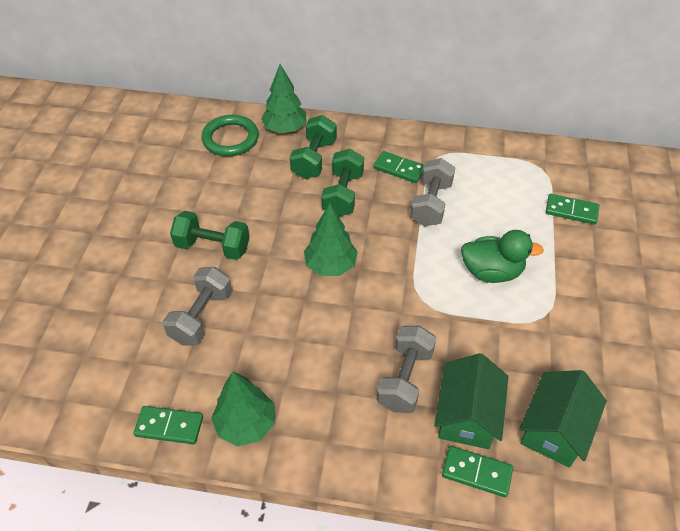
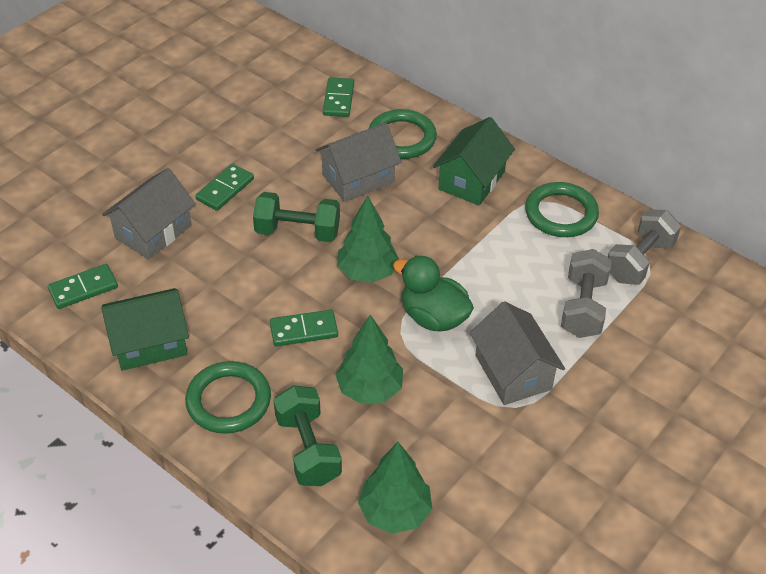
green dumbbell: 3 -> 2
green ring: 1 -> 3
grey dumbbell: 3 -> 2
grey house: 0 -> 3

